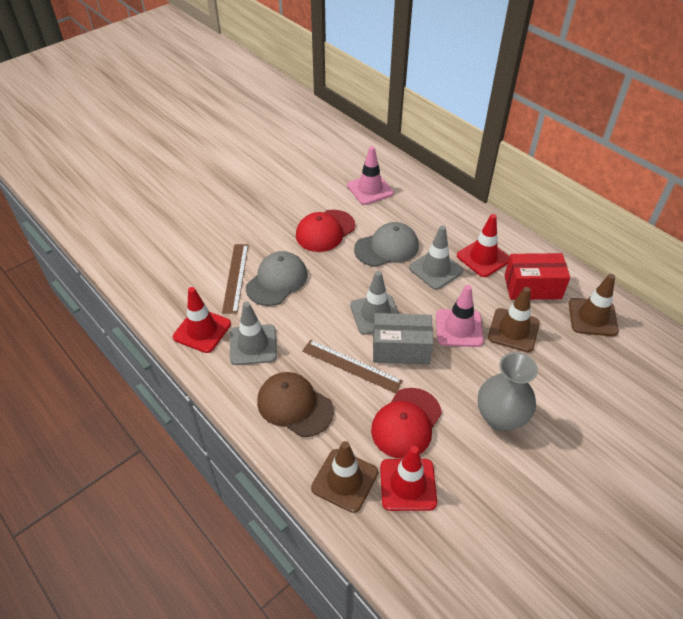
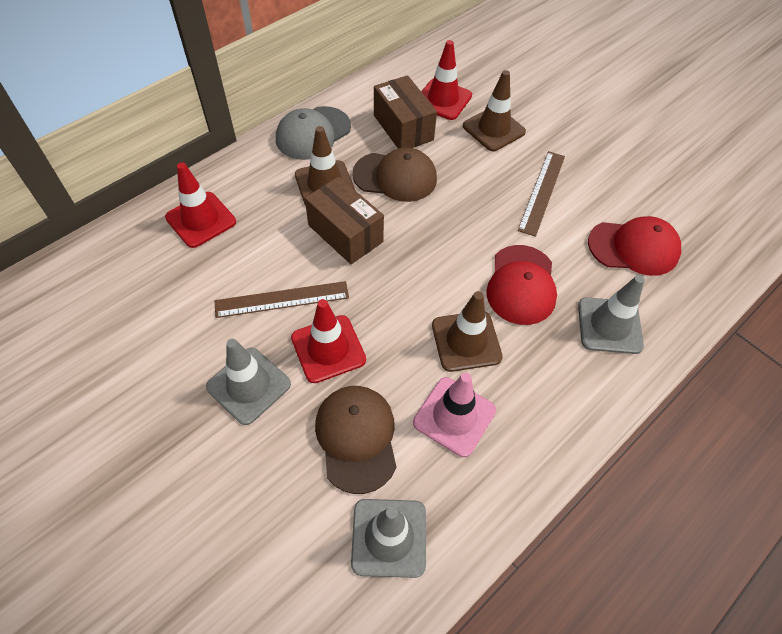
brown box: 0 -> 2
brown cap: 1 -> 2
grey box: 1 -> 0
grey cap: 2 -> 1
grey vase: 1 -> 0
pink traffic cone: 2 -> 1
red box: 1 -> 0

